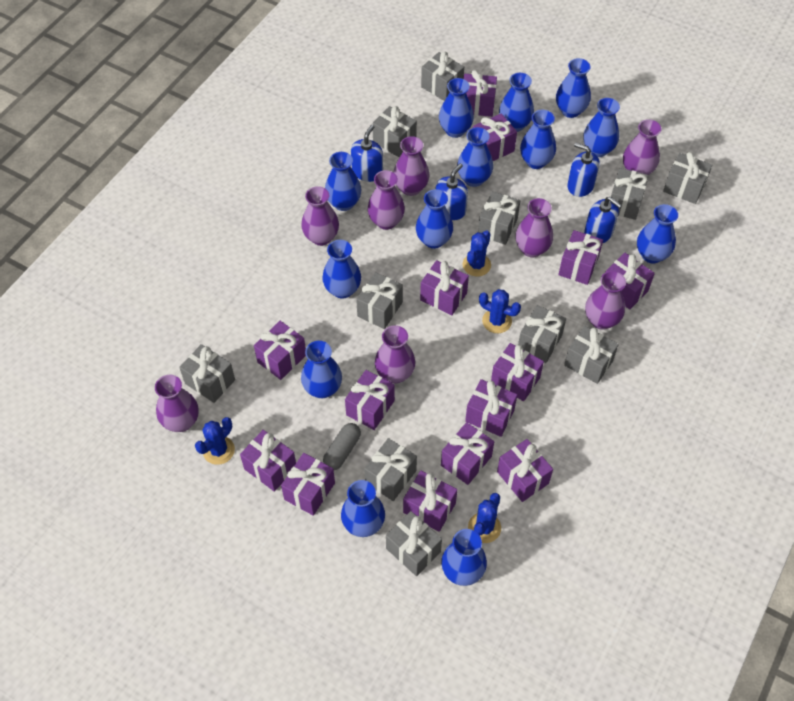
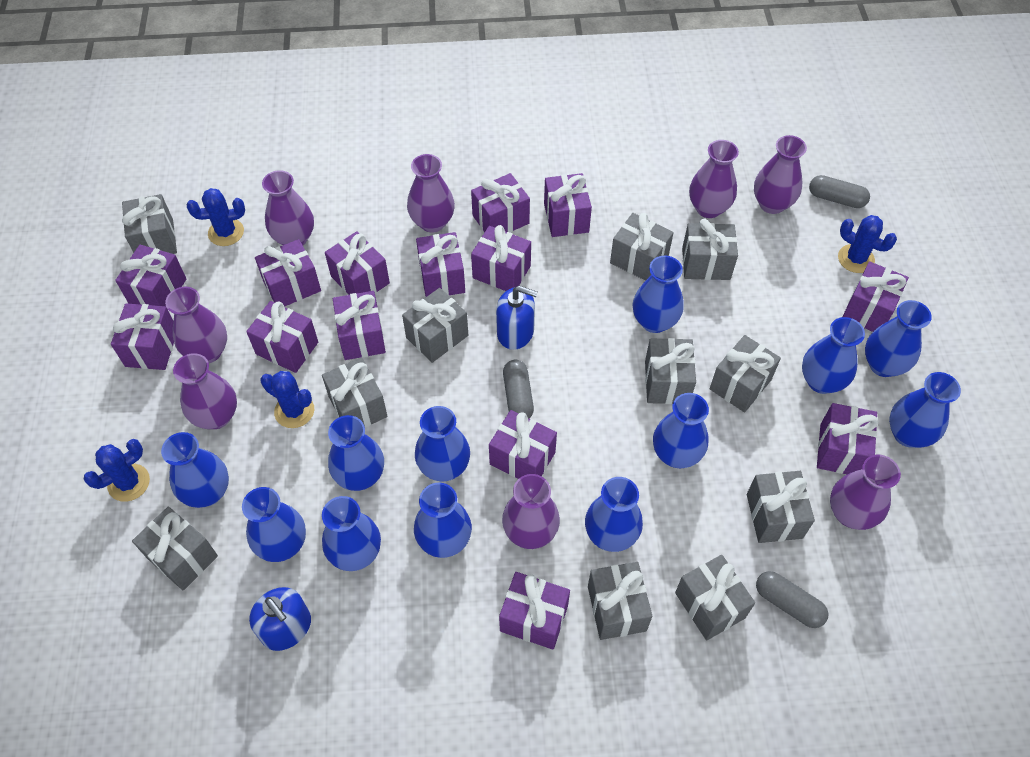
blue soap dispenser: 4 -> 2
blue vase: 13 -> 12
grey capsule: 1 -> 3

